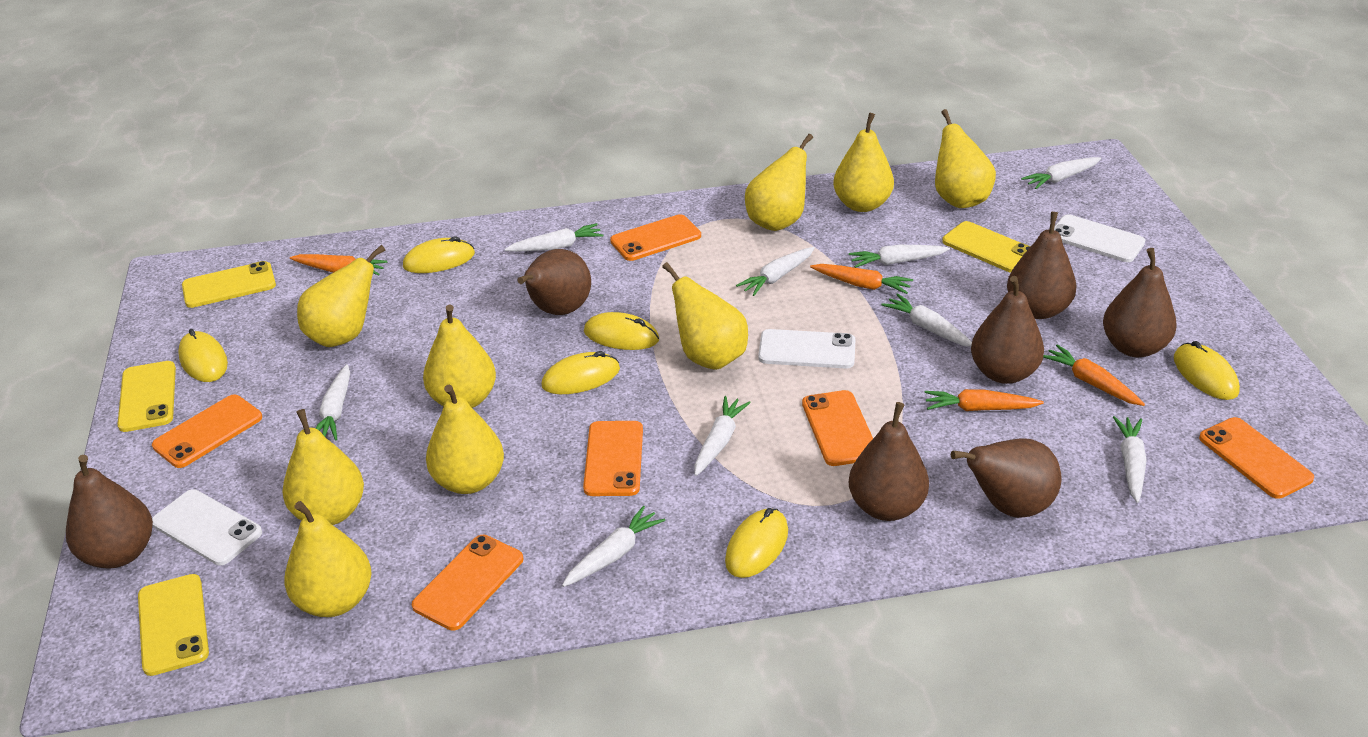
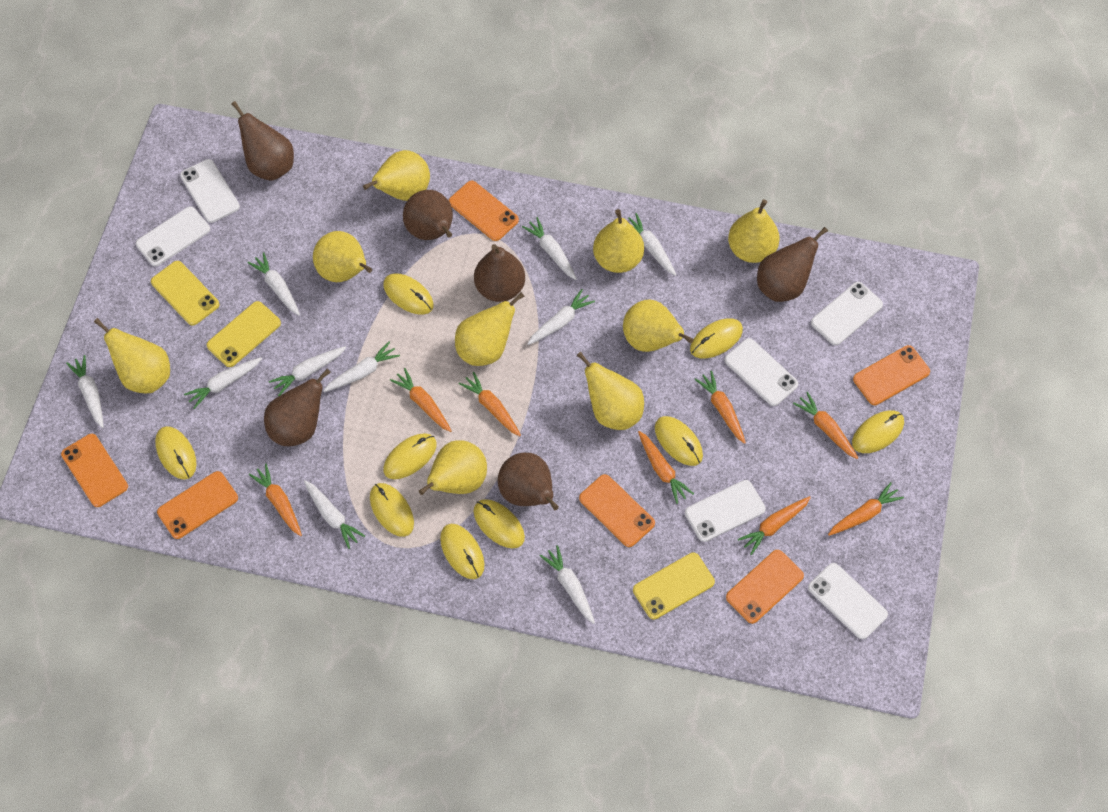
brown pear: 7 -> 6
orange carrot: 4 -> 8
white carrot: 9 -> 10
white phone: 3 -> 6
yellow mouse: 6 -> 9
yellow phone: 4 -> 3

